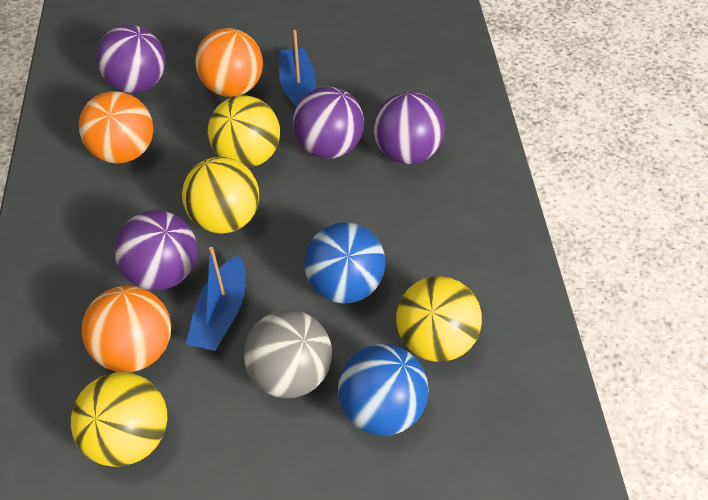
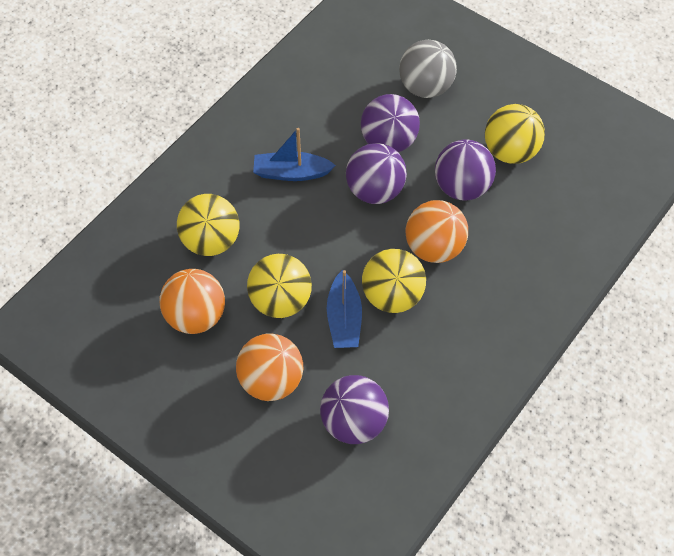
blue ball: 2 -> 0

